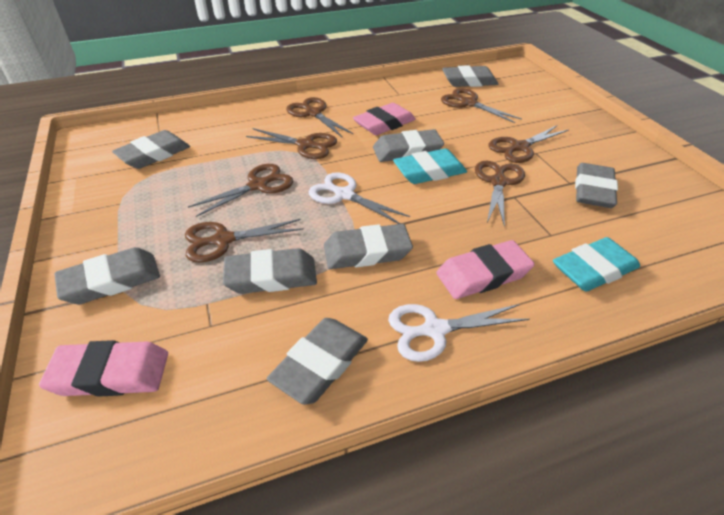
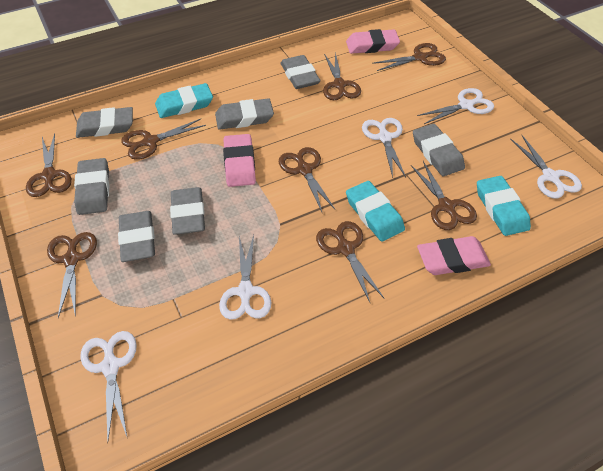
brown scissors: 7 -> 8
grey eraser: 8 -> 7
turquoise eraser: 2 -> 3
white scissors: 2 -> 5

